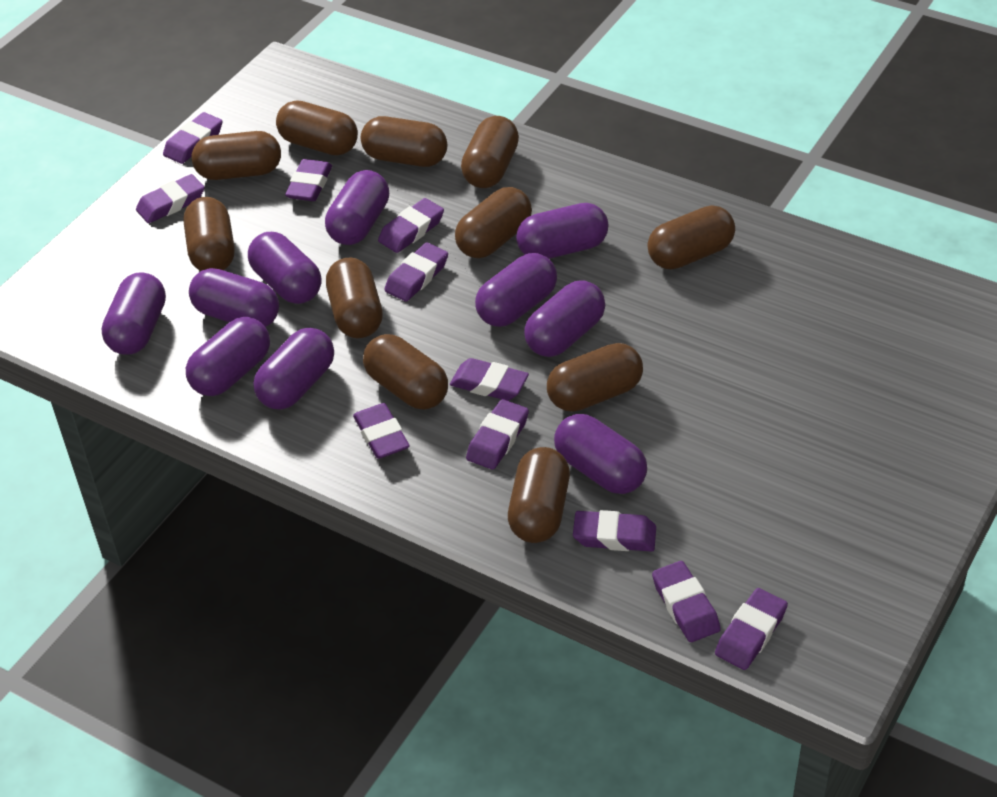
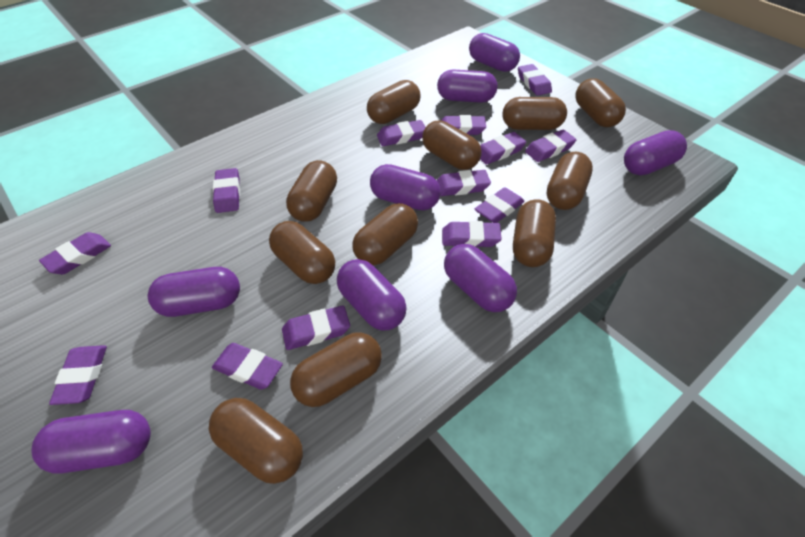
purple capsule: 10 -> 8
purple eraser: 11 -> 13

